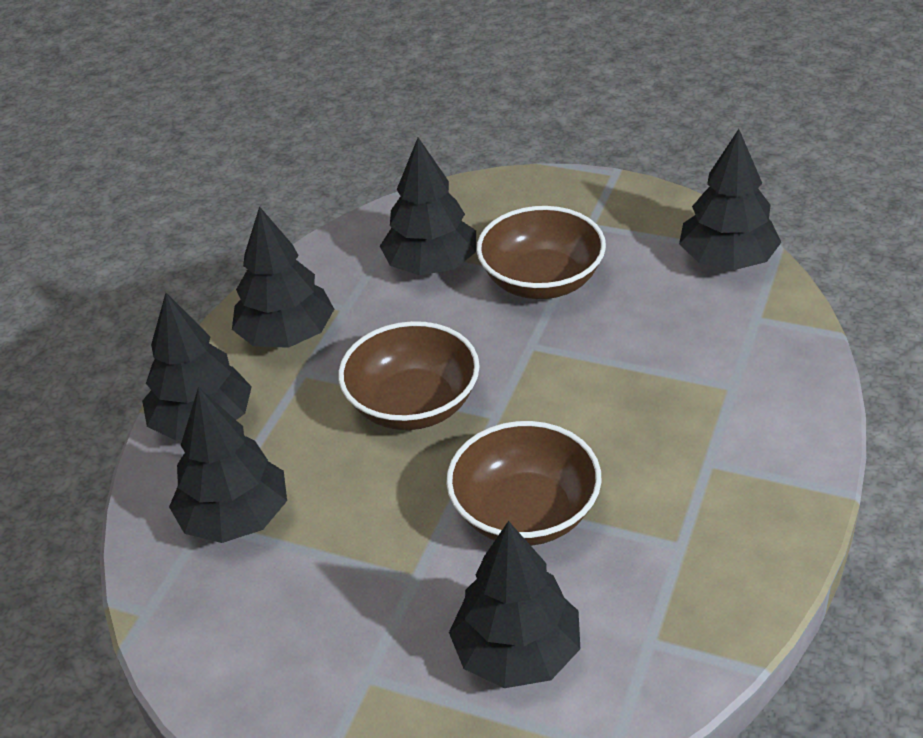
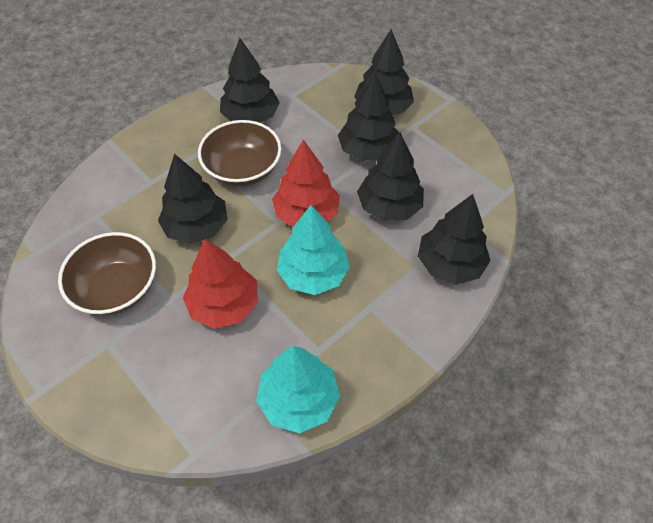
brown bowl: 3 -> 2
red tree: 0 -> 2
turquoise tree: 0 -> 2

